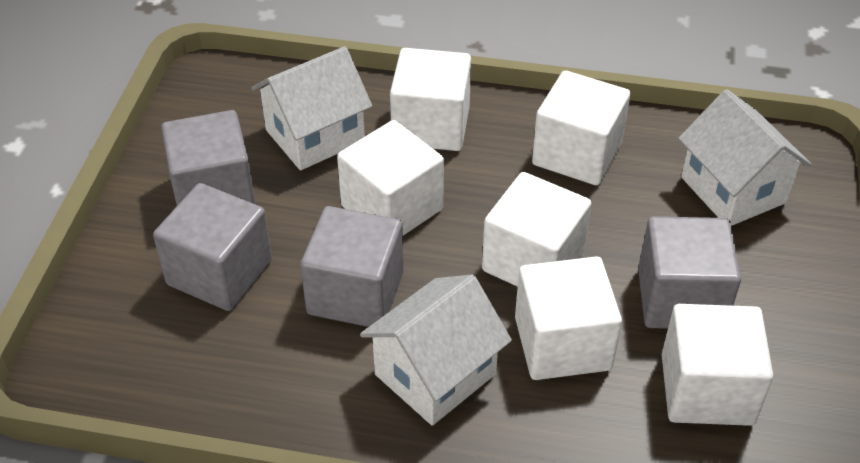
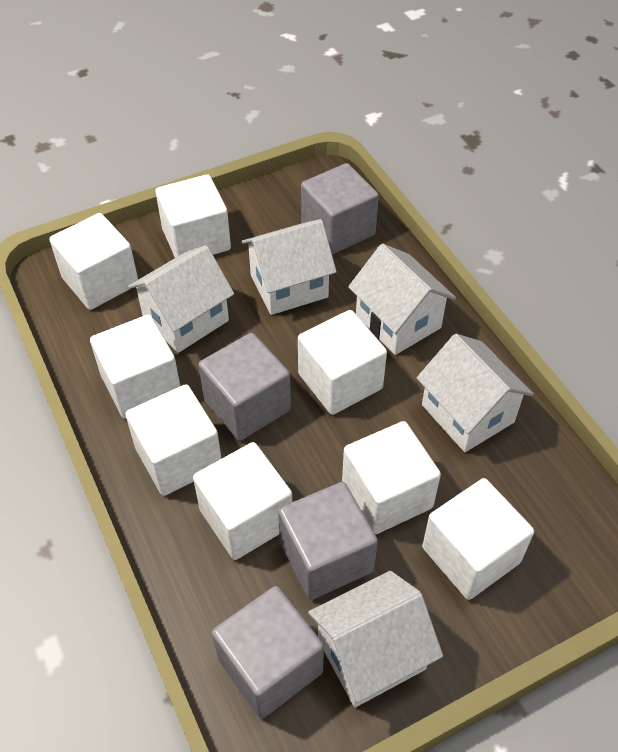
white cube: 6 -> 8
white house: 3 -> 5

